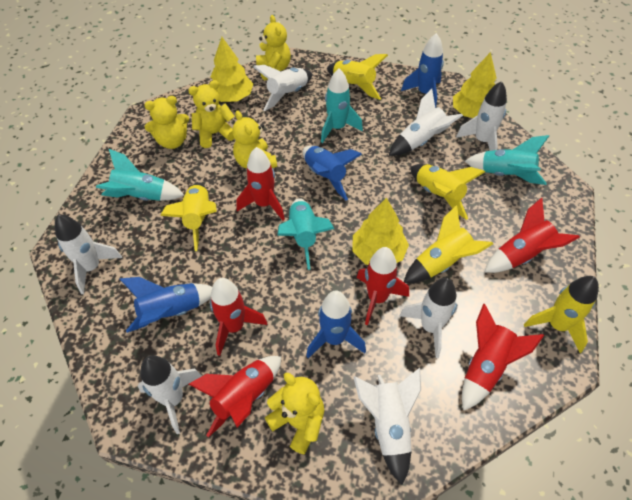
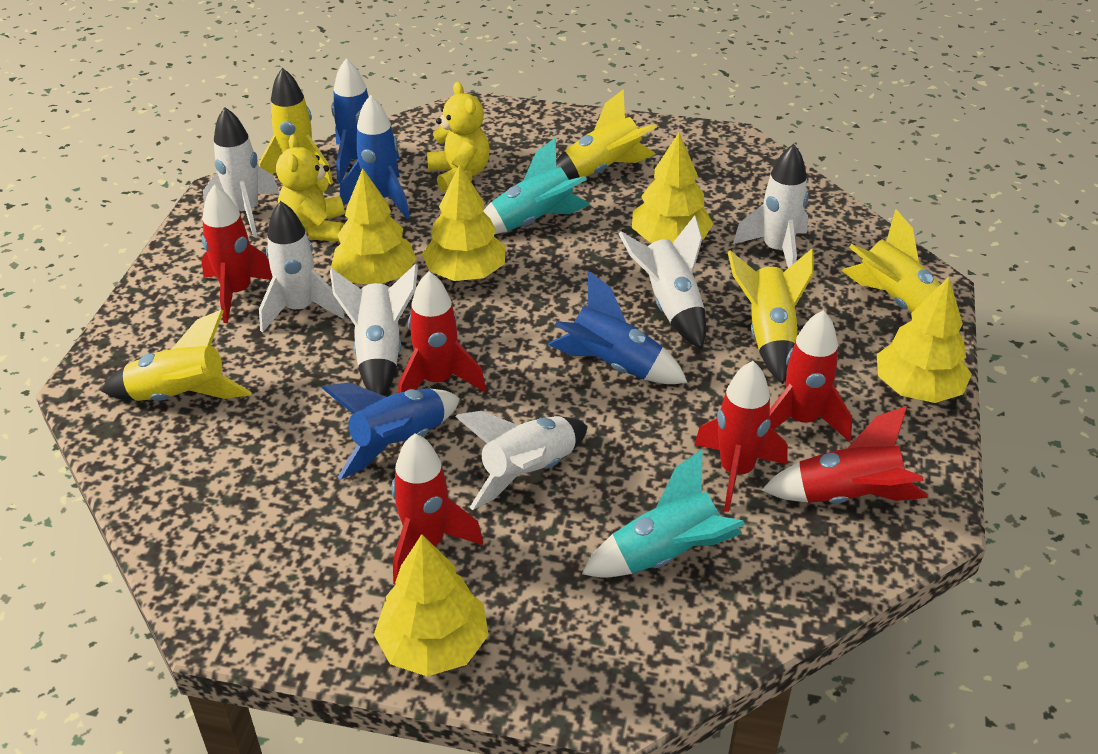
turquoise rocket: 4 -> 2
white rocket: 7 -> 6
yellow teddy bear: 5 -> 2
yellow tree: 3 -> 5

